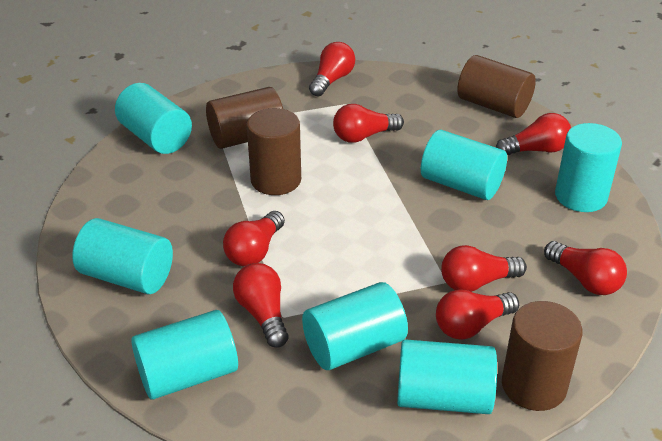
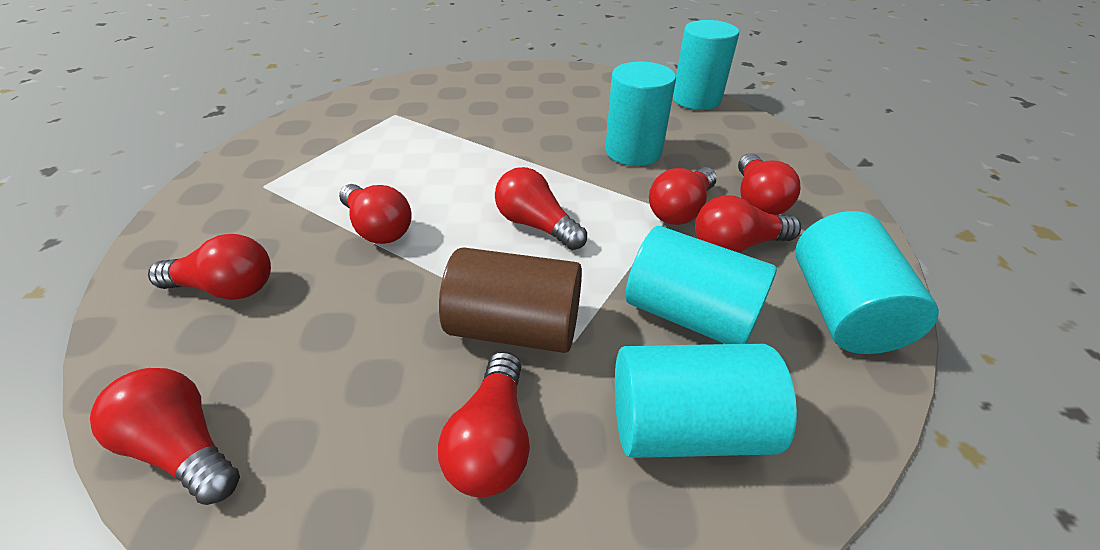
brown cylinder: 4 -> 1
turquoise cylinder: 7 -> 5

